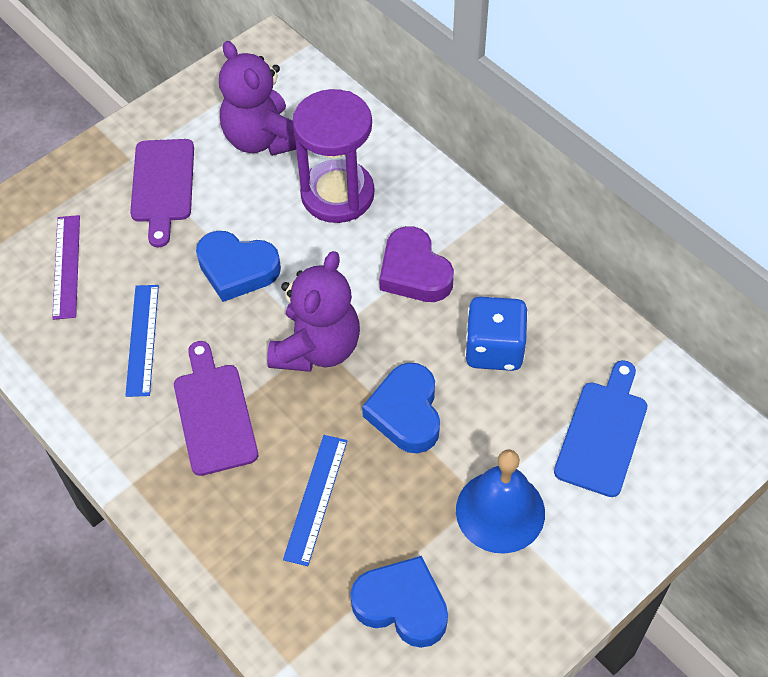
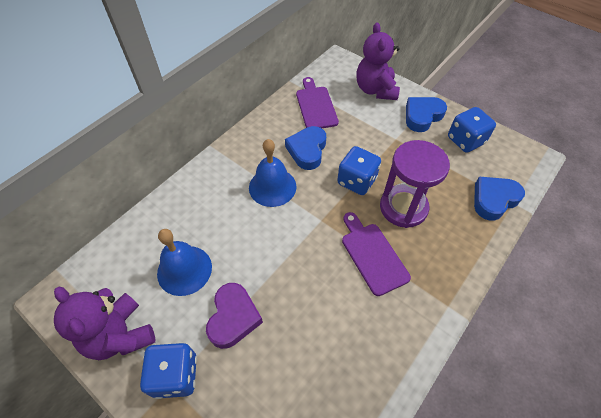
blue bell: 1 -> 2
blue cutting board: 1 -> 0
blue dice: 1 -> 3
blue ruler: 2 -> 0
purple ruler: 1 -> 0

